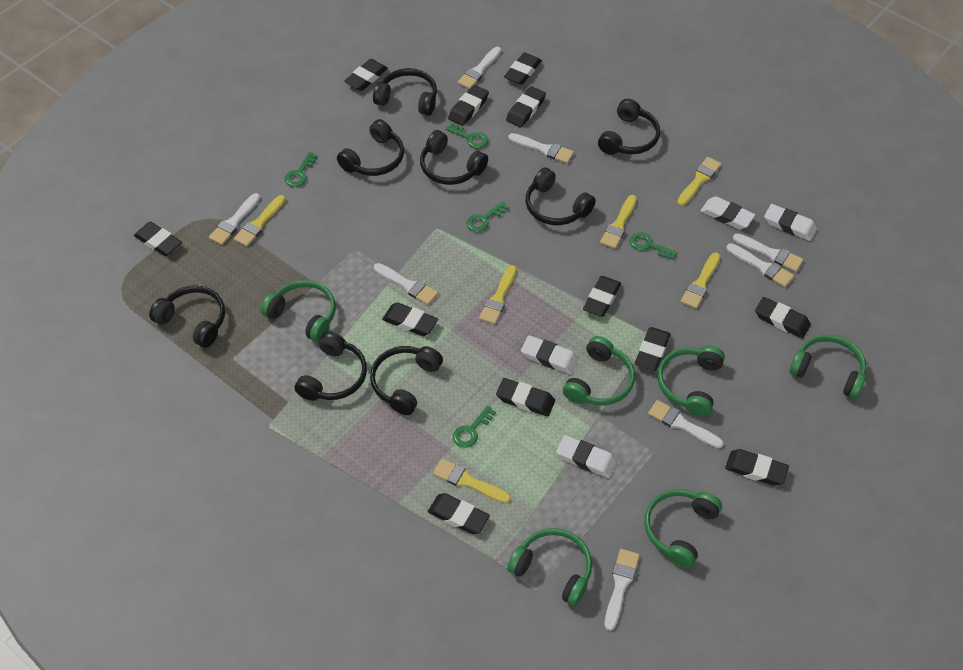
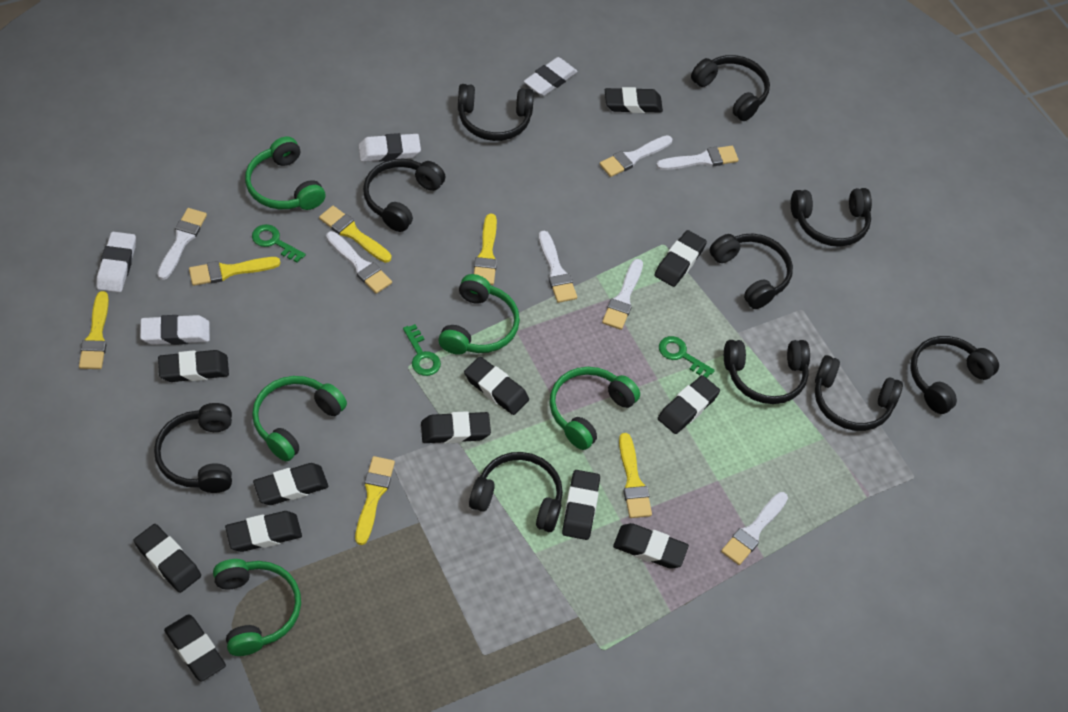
black headphones: 8 -> 10
green headphones: 6 -> 5
green key: 5 -> 3
white brush: 8 -> 7

